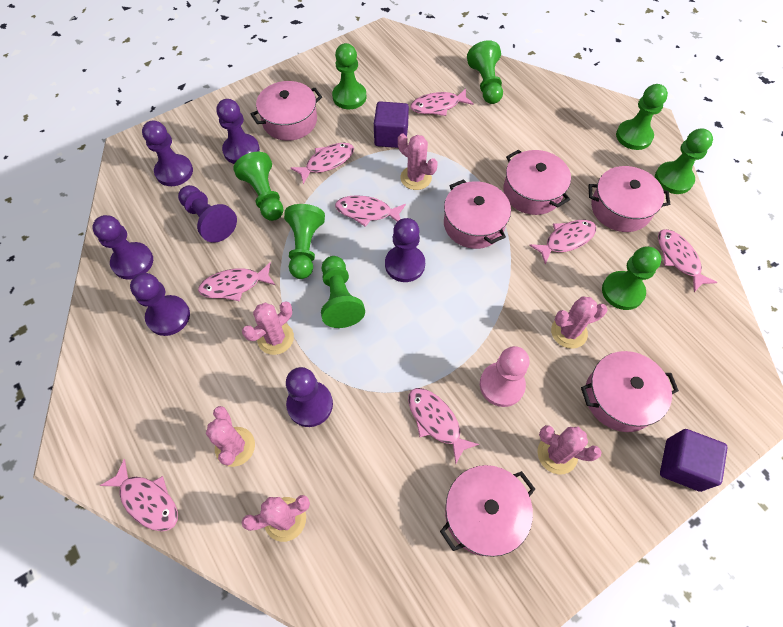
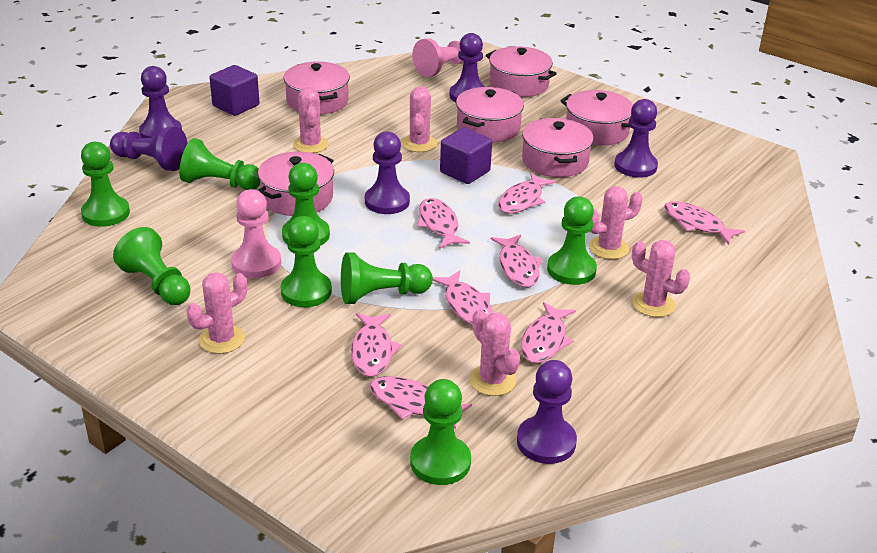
pink pawn: 1 -> 2
purple pawn: 7 -> 6

